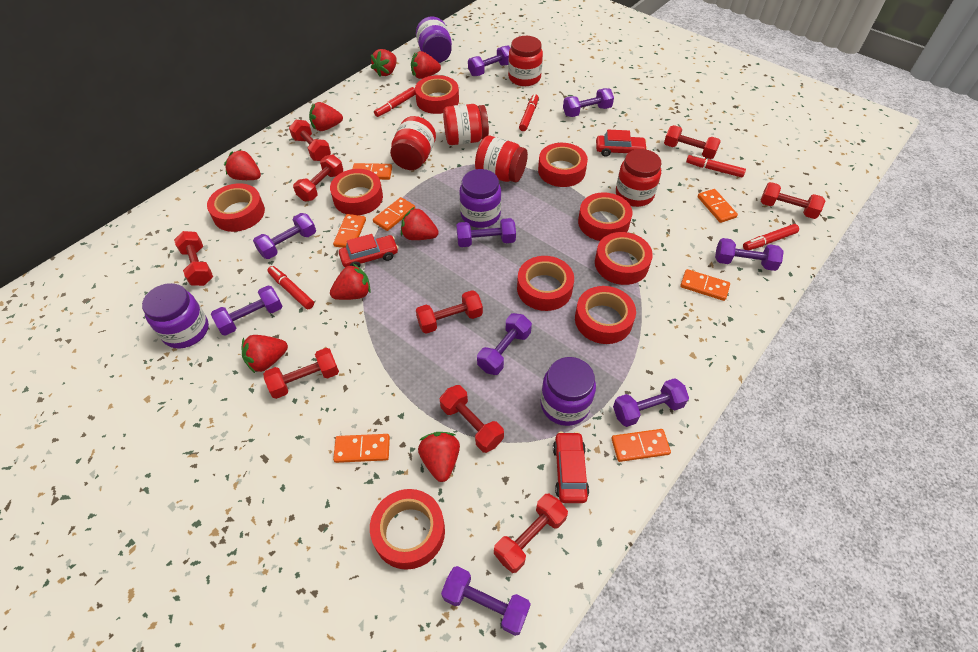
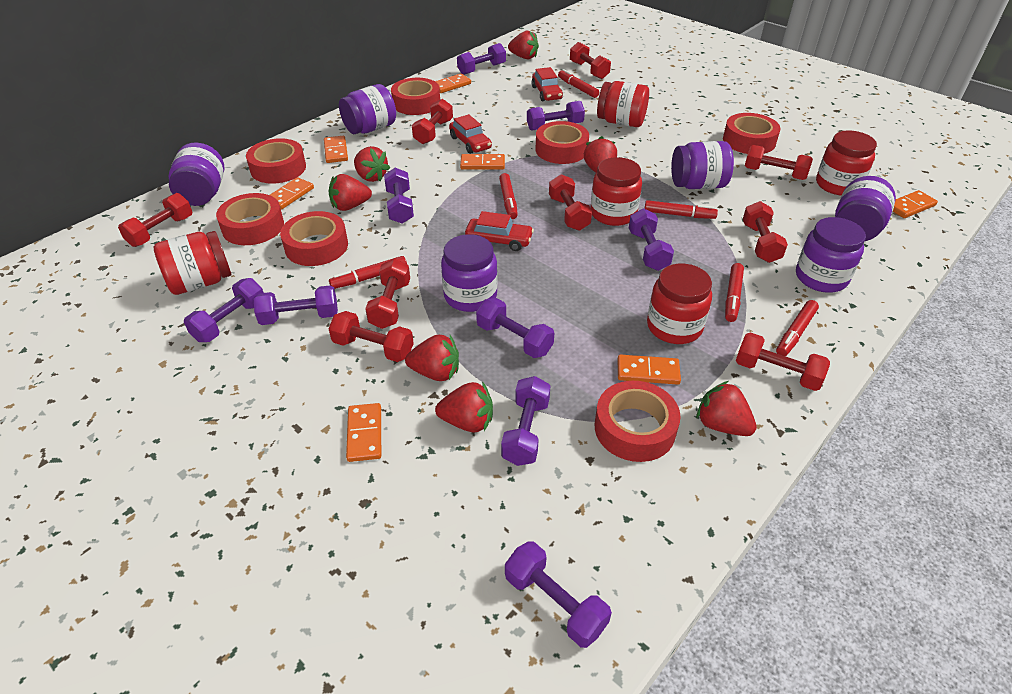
purple jar: 4 -> 6
red marker: 5 -> 6
red strawberry: 8 -> 7
red tape: 9 -> 7

